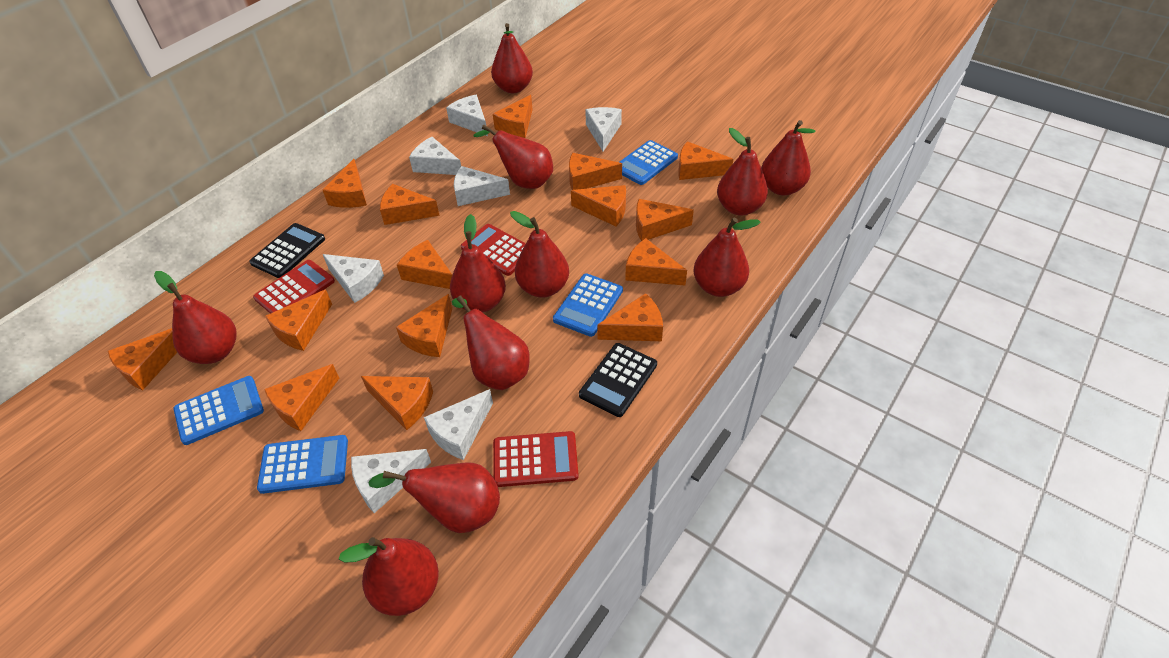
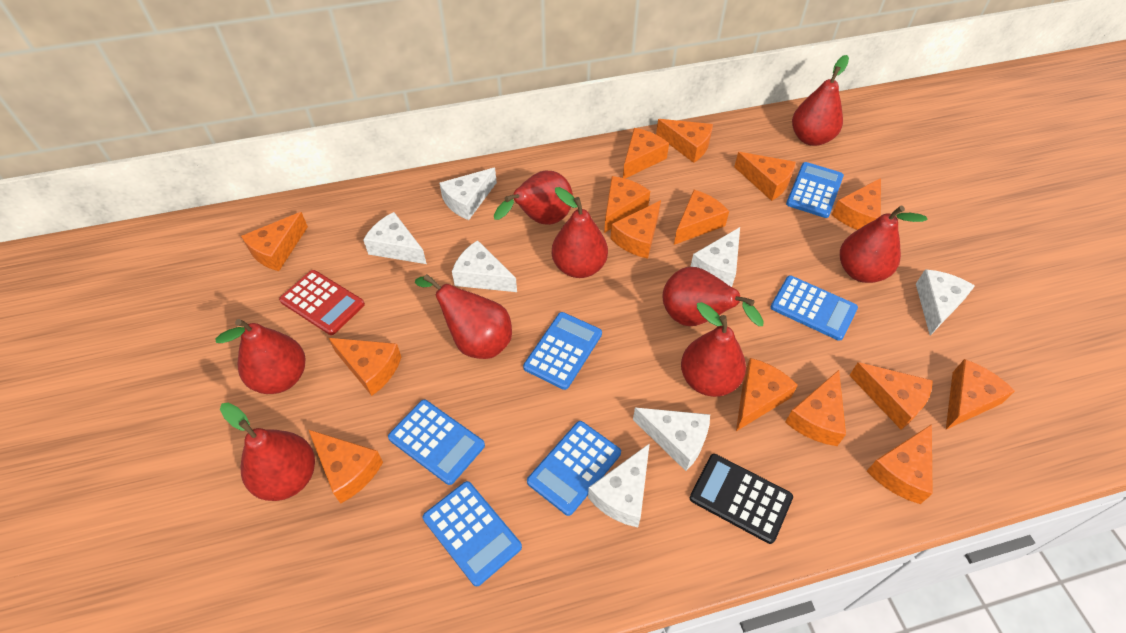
black calculator: 2 -> 1
blue calculator: 4 -> 6
red calculator: 3 -> 1
red pear: 11 -> 9

